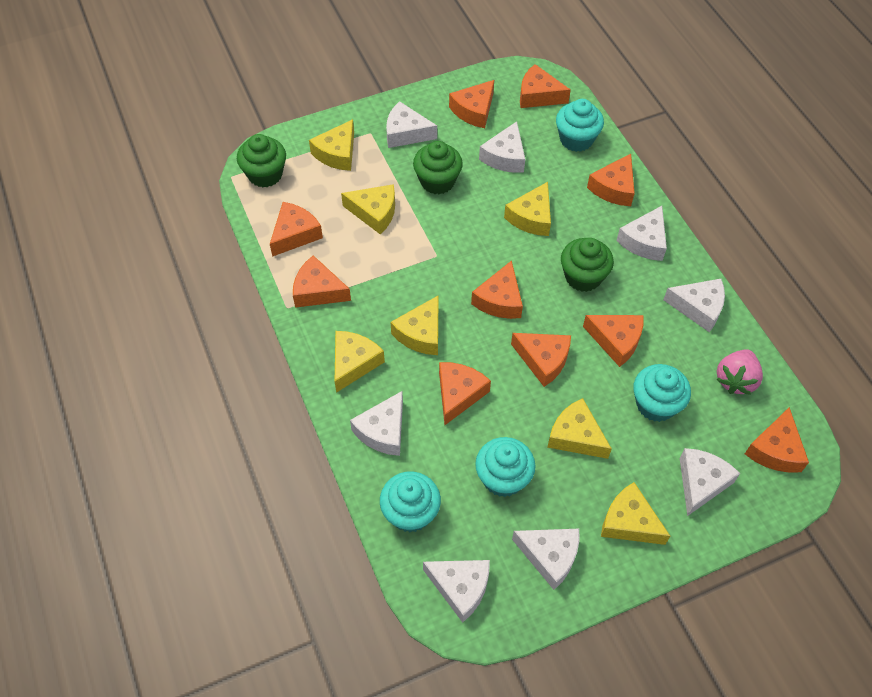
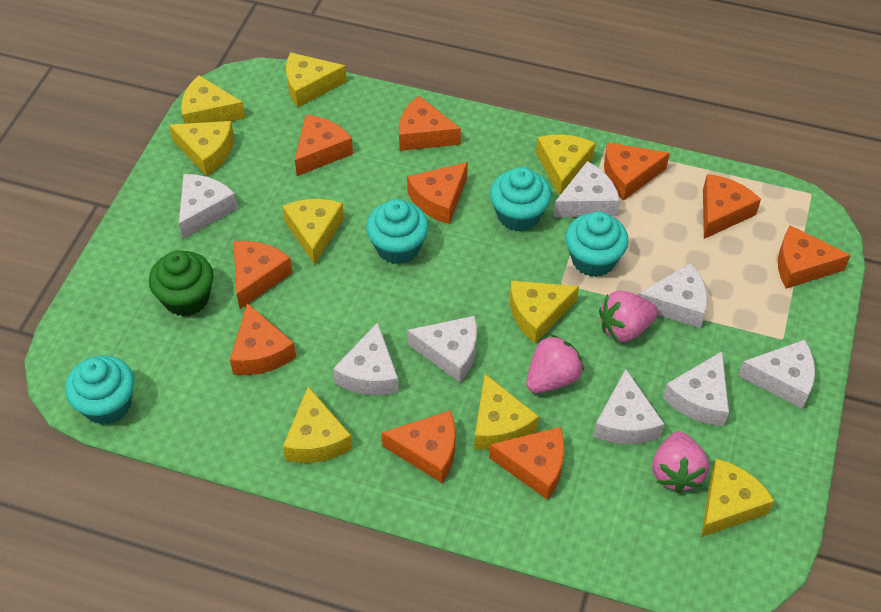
green cupcake: 3 -> 1
pink strawberry: 1 -> 3
yellow cheese: 7 -> 9

